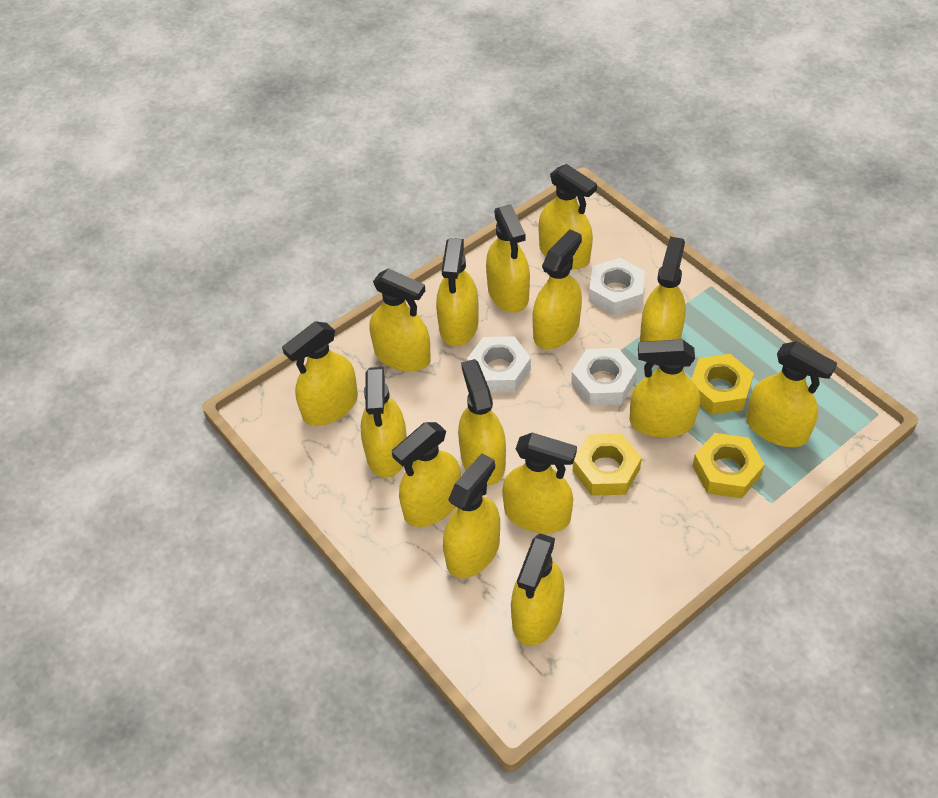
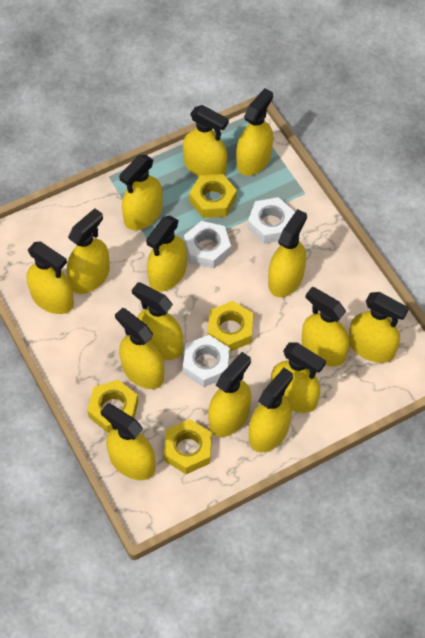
yellow nut: 3 -> 4

